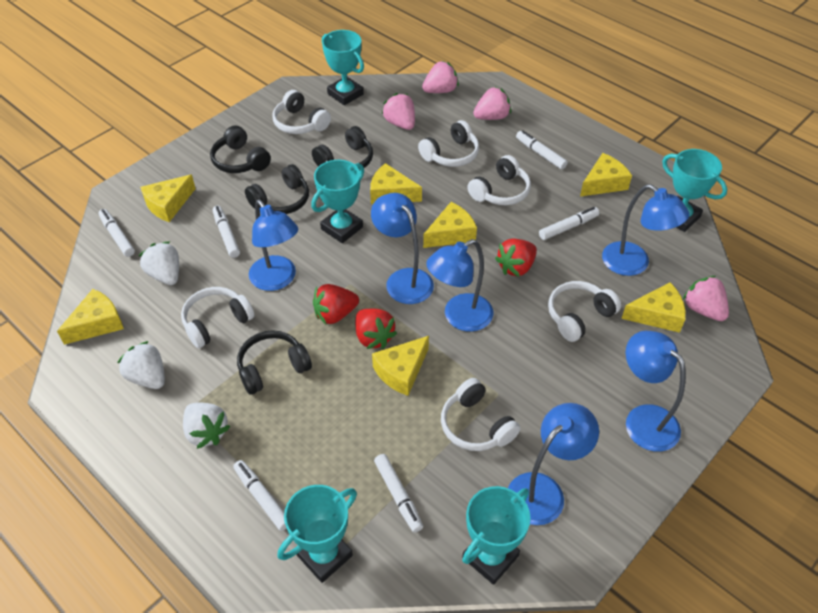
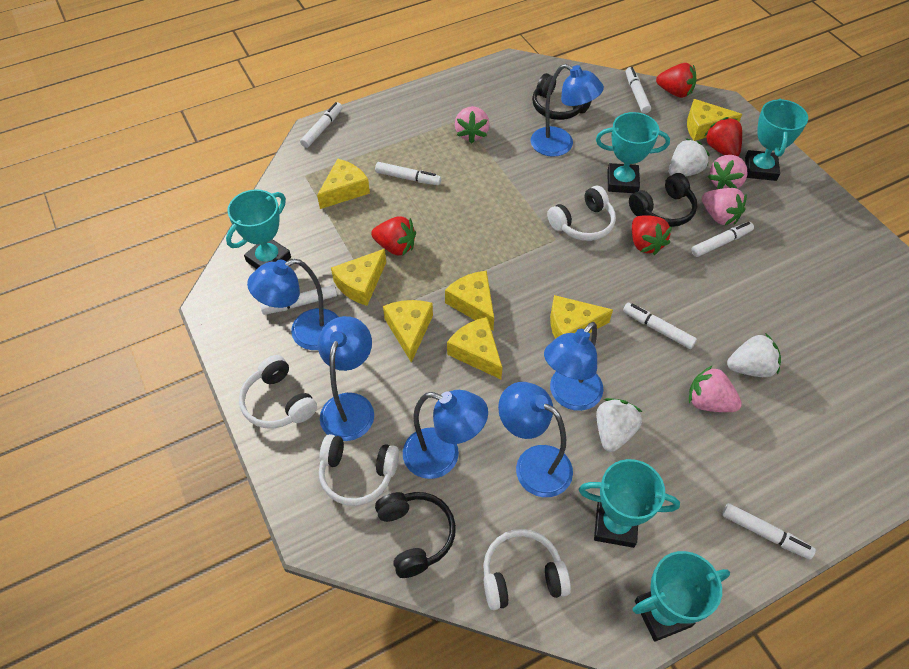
black headphones: 4 -> 3
red strawberry: 3 -> 4
white headphones: 6 -> 4
white marker: 6 -> 7

